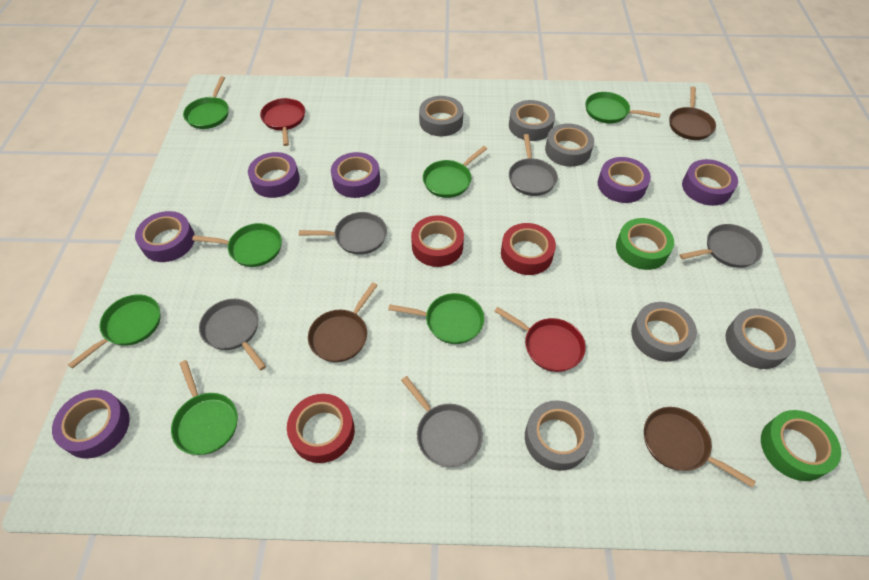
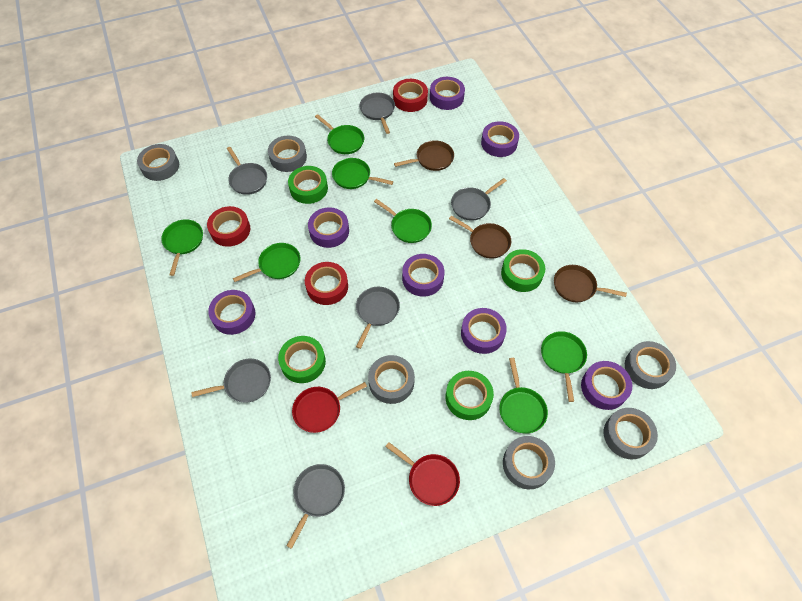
green tape: 2 -> 4
grey pan: 5 -> 6
purple tape: 6 -> 7

